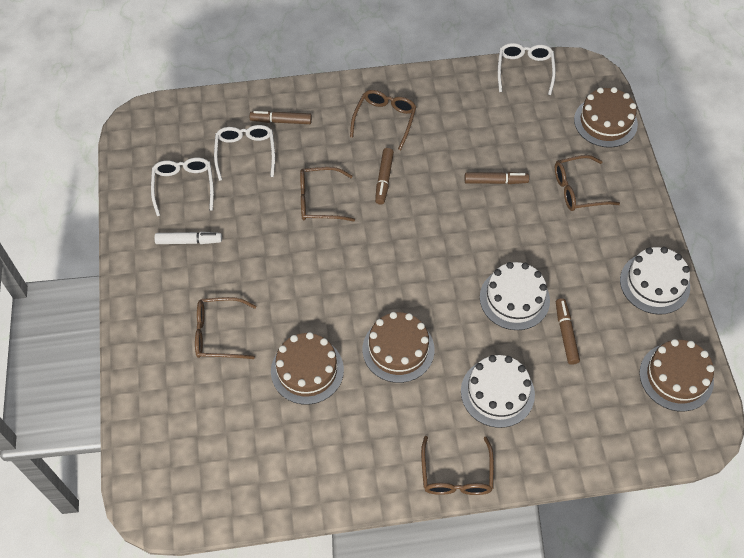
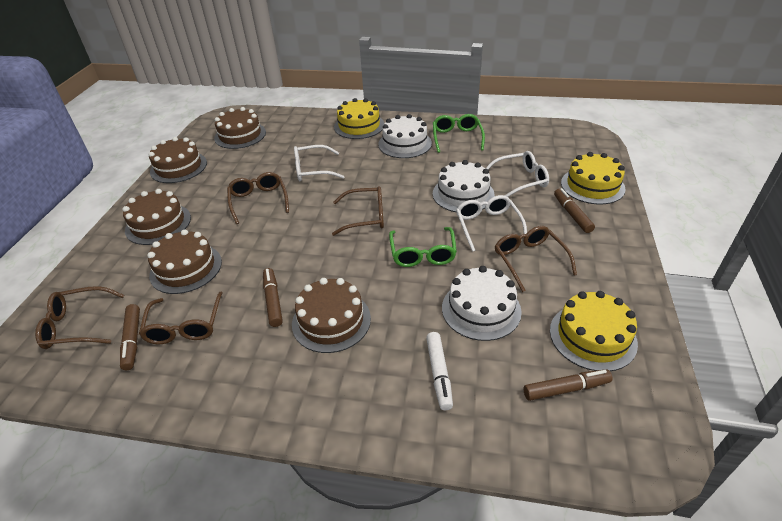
brown cake: 4 -> 5
green glasses: 0 -> 2
yellow cake: 0 -> 3

